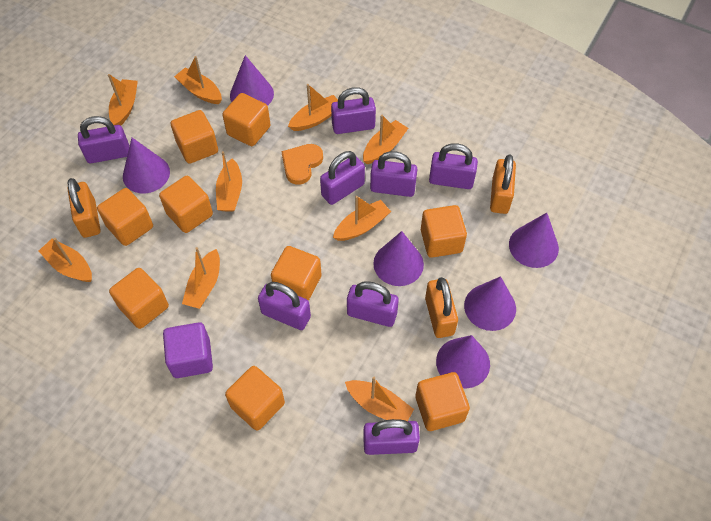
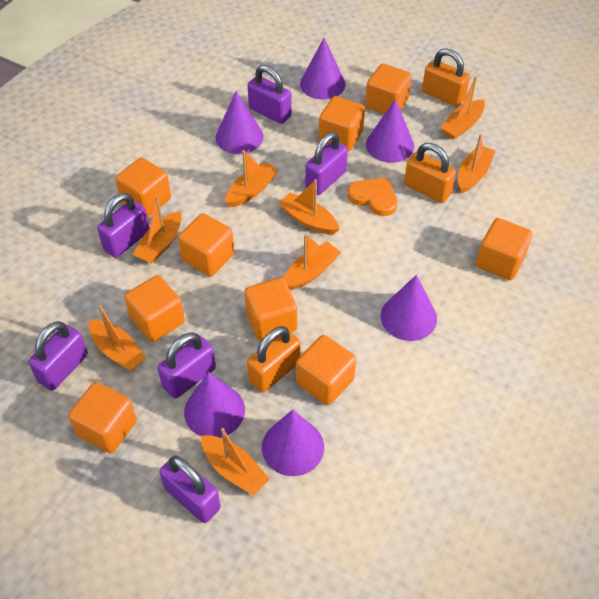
orange boat: 9 -> 8
purple cube: 1 -> 0
purple padlock: 8 -> 6

